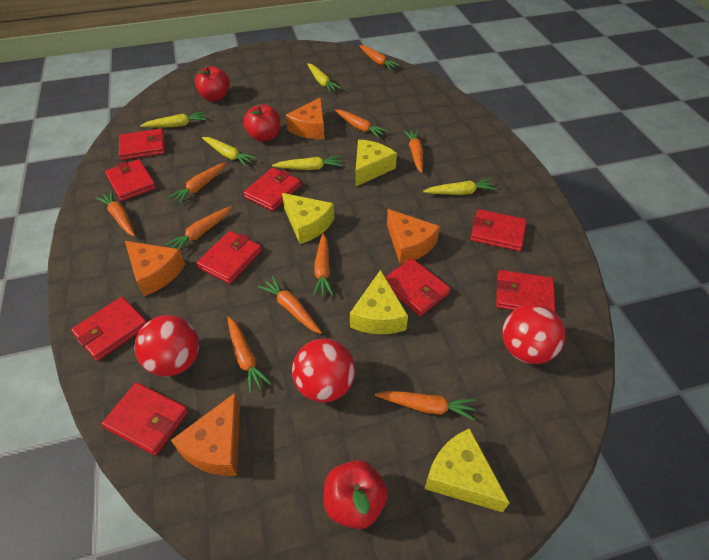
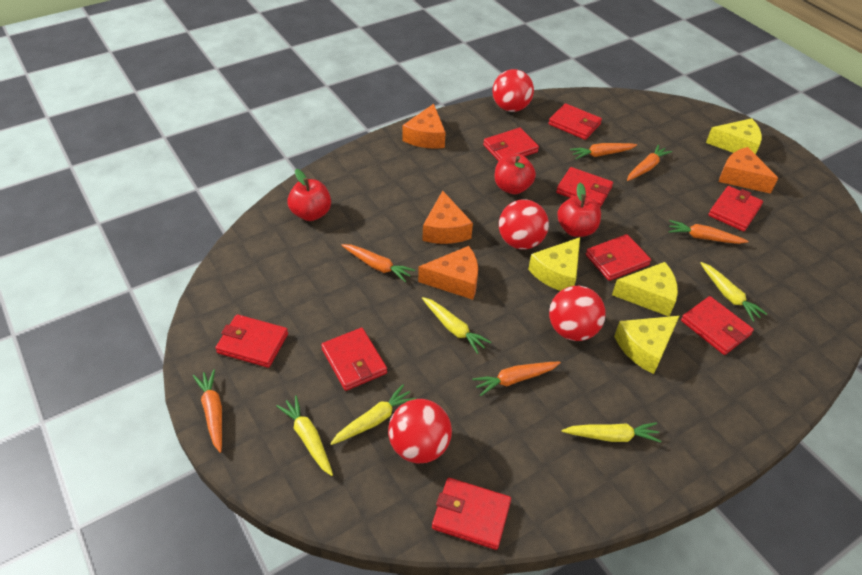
orange carrot: 10 -> 6
red ball: 3 -> 4

